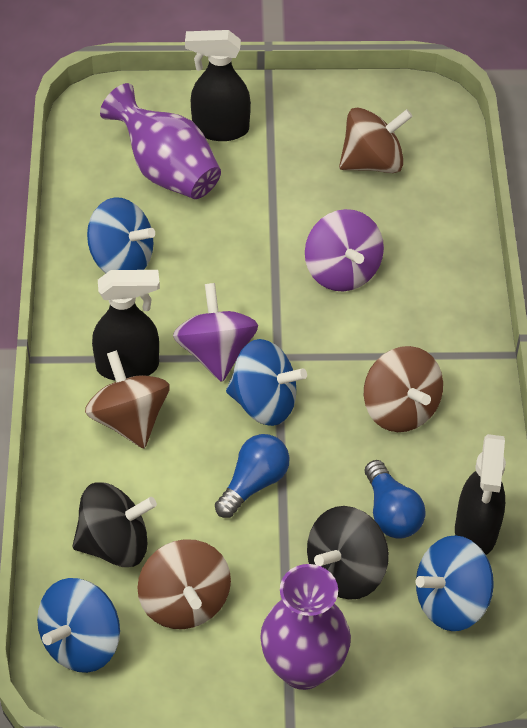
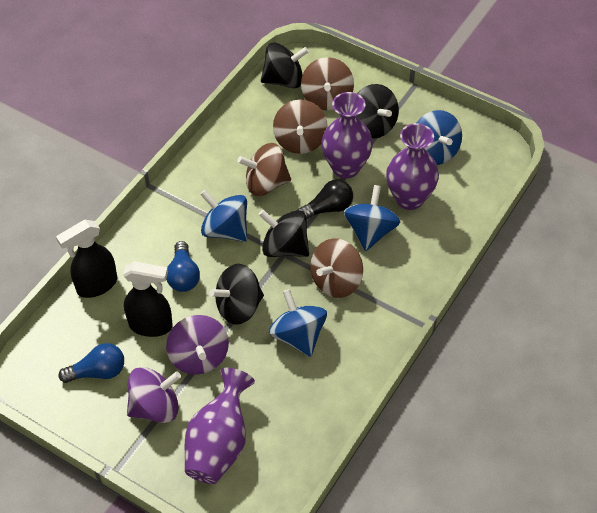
black light bulb: 0 -> 1
black spinning top: 2 -> 4
black spray bottle: 3 -> 2
purple vase: 2 -> 3

